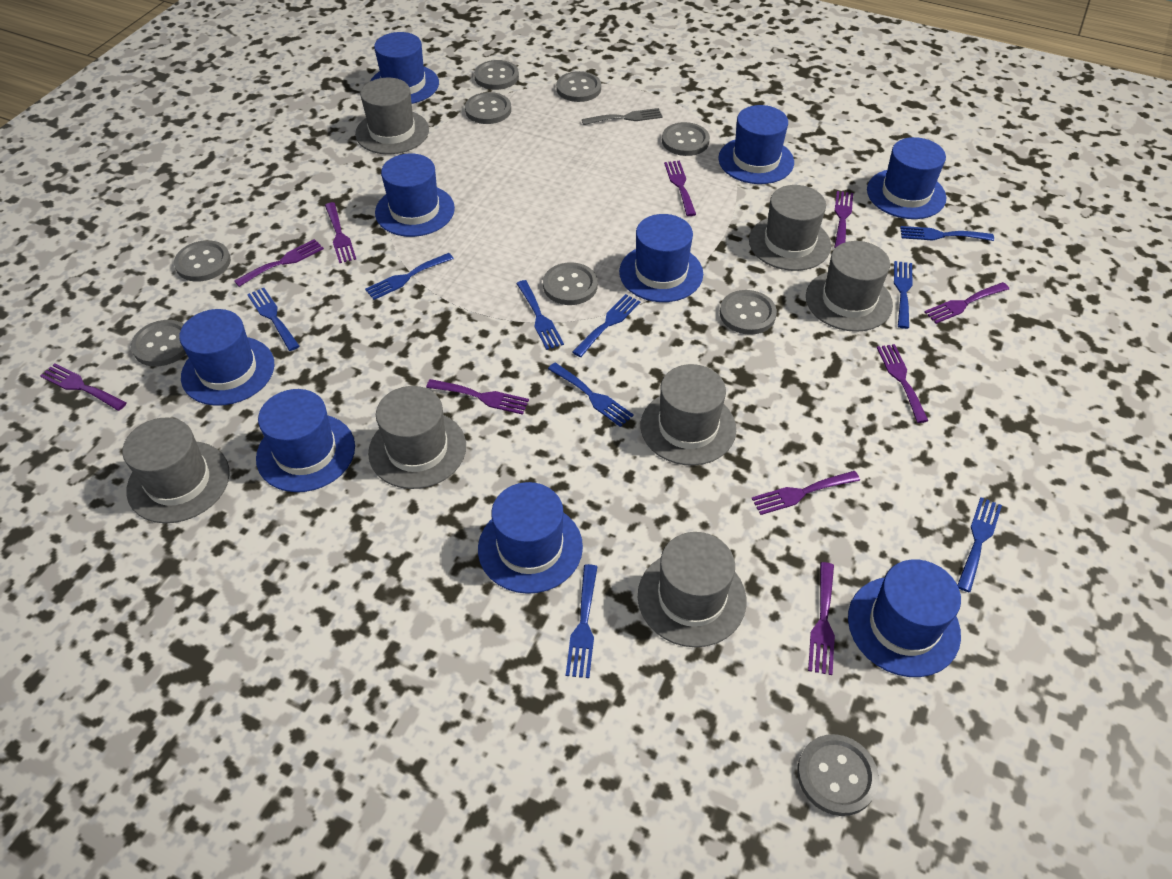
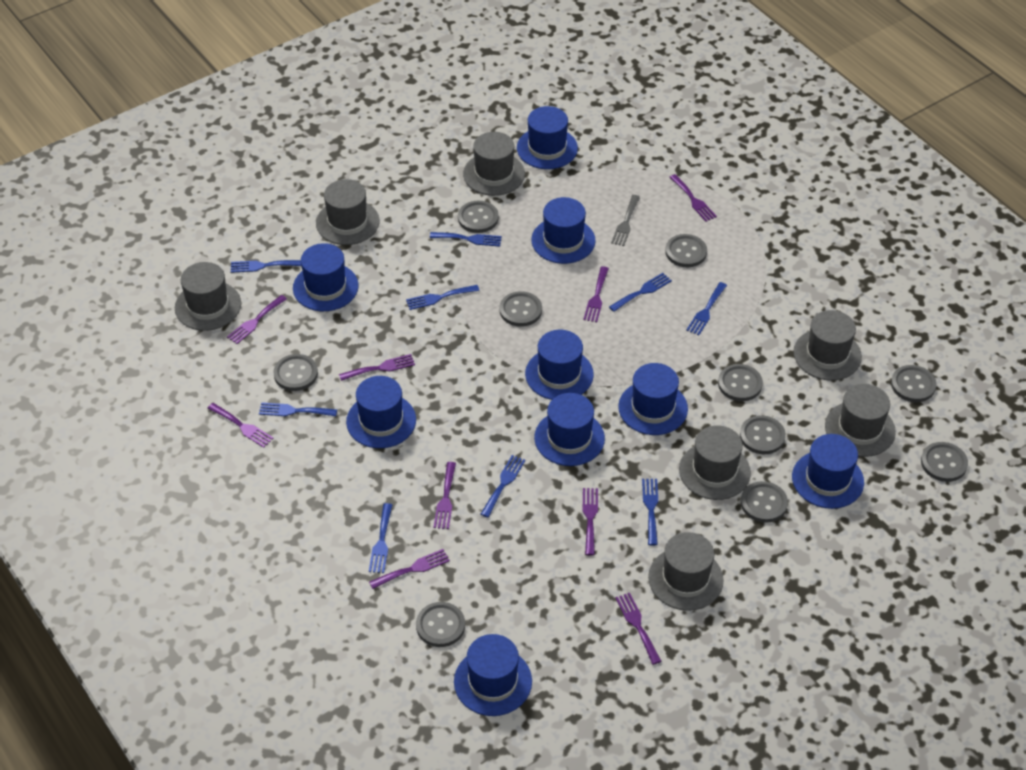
grey button: 9 -> 10
purple fork: 10 -> 9

